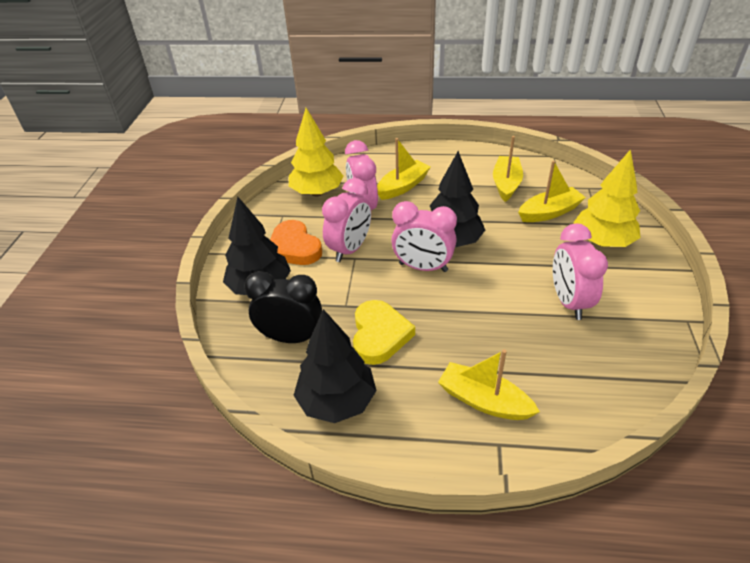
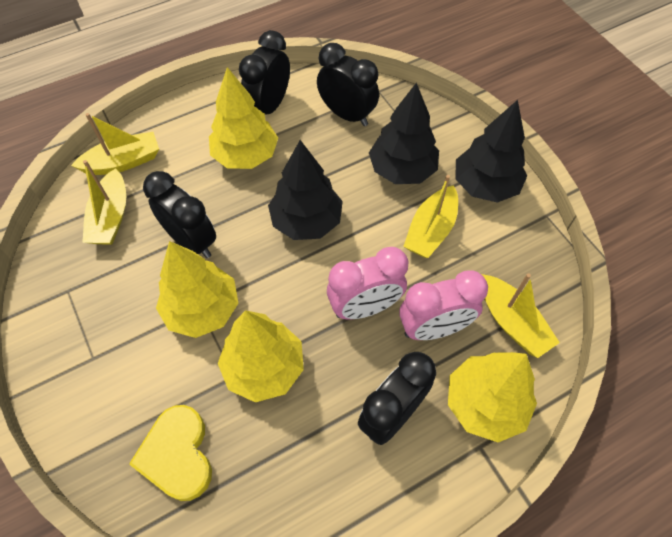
black clock: 1 -> 4
orange heart: 1 -> 0
pink clock: 4 -> 2
yellow tree: 2 -> 4

